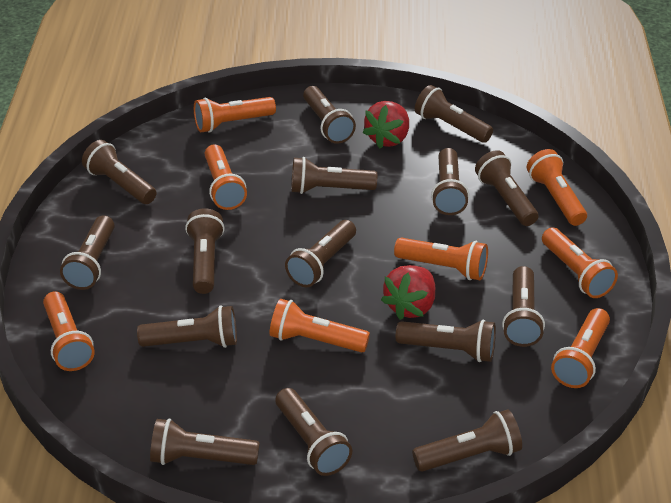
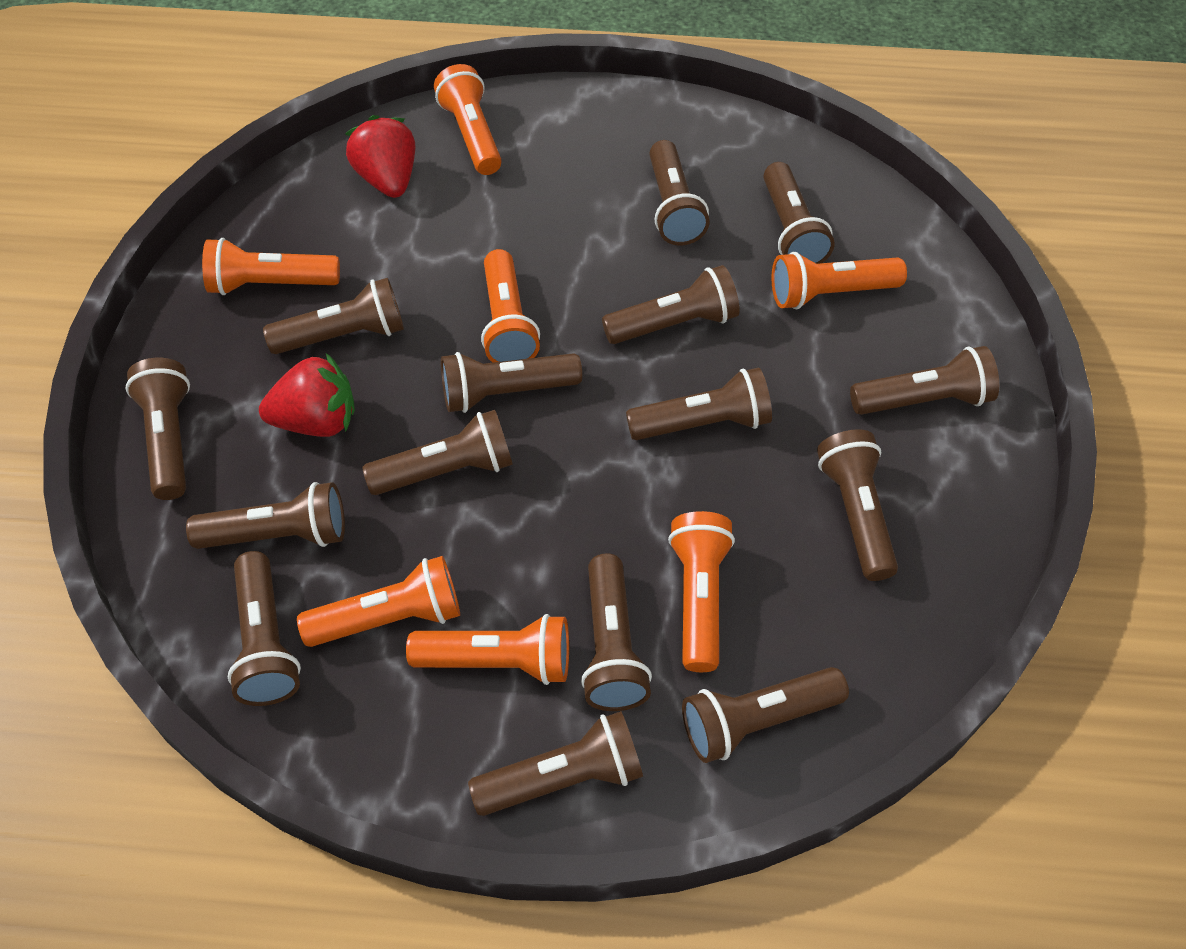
orange flashlight: 8 -> 7

